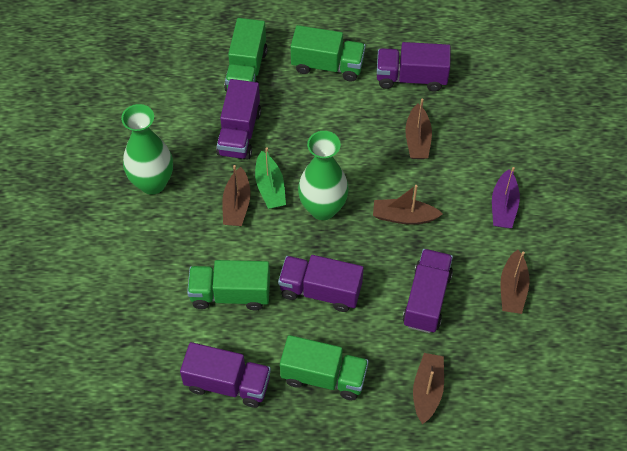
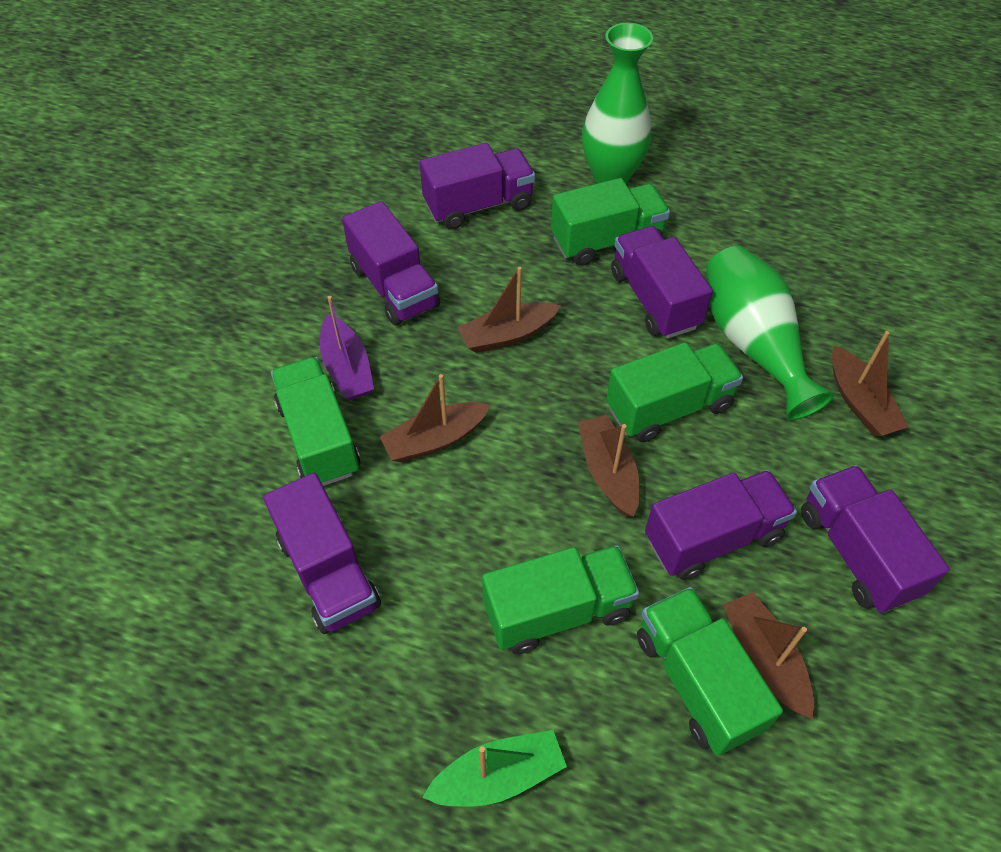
green truck: 4 -> 5
purple truck: 5 -> 6

